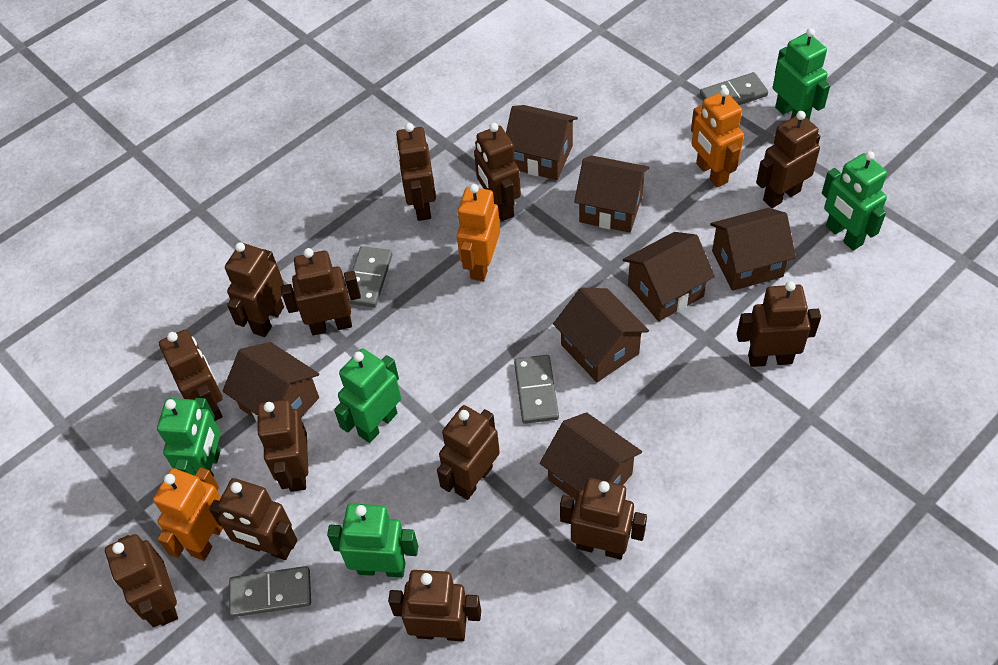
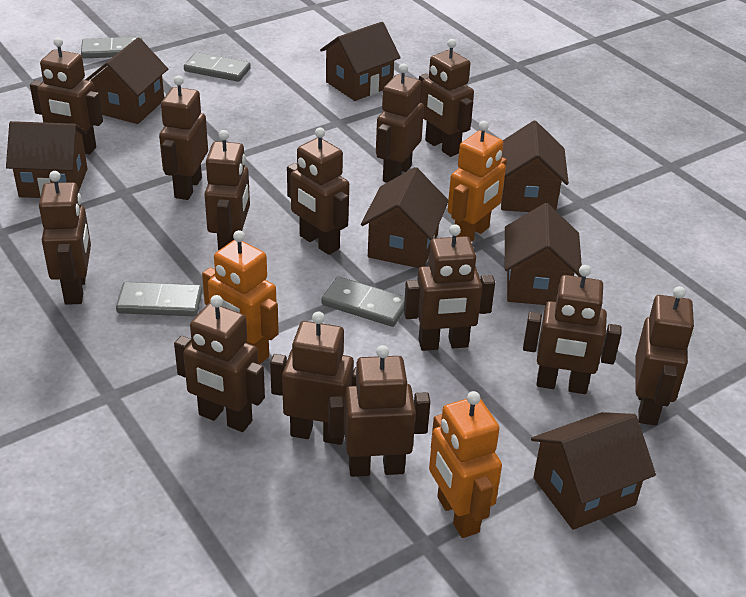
green robot: 5 -> 0

